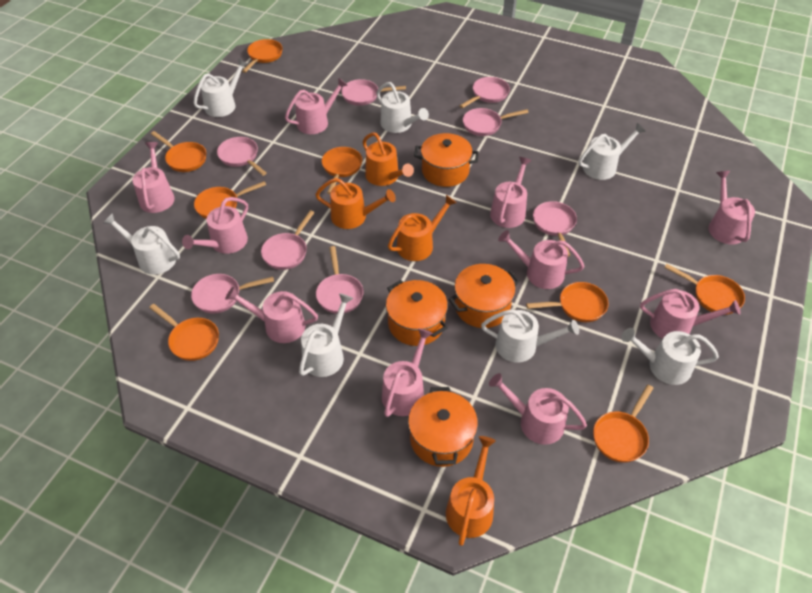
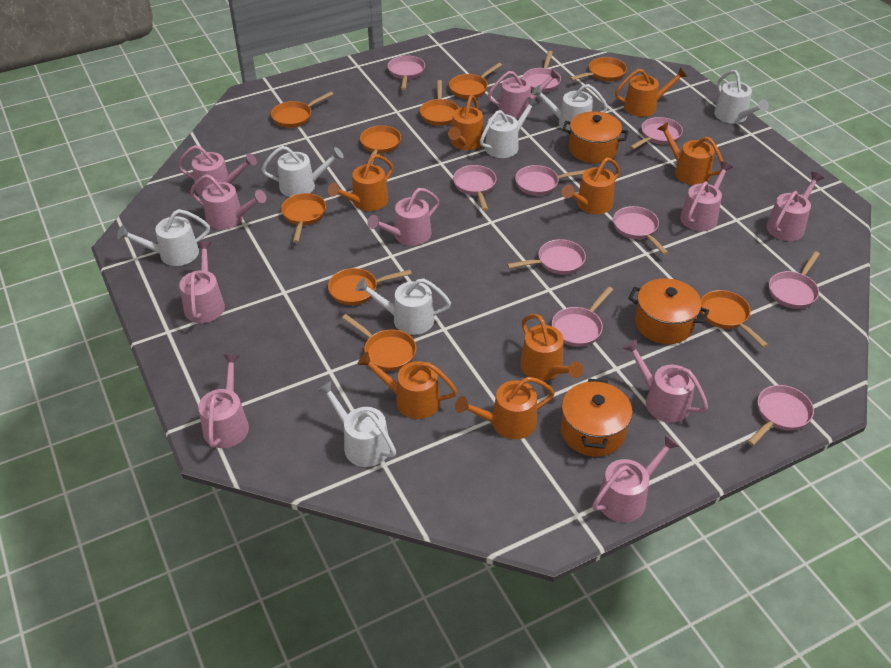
orange pan: 8 -> 9
orange pot: 4 -> 3
orange watering can: 4 -> 8
pink pan: 8 -> 10

